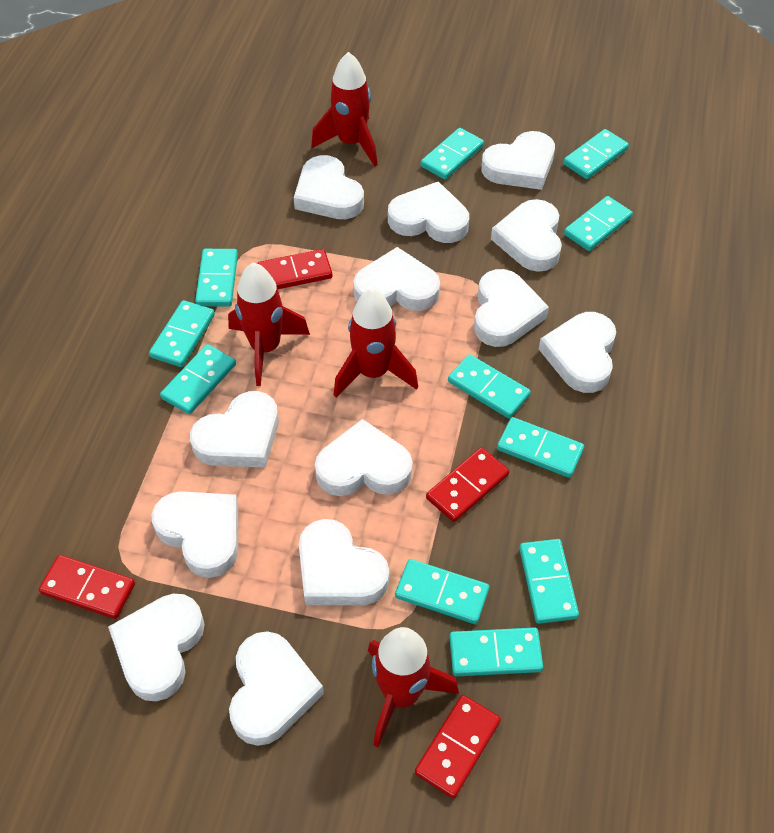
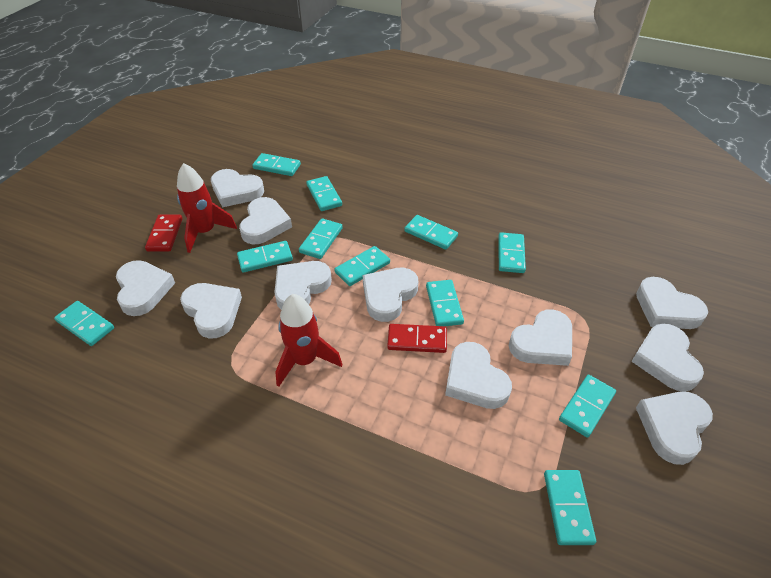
red domino: 4 -> 2
red rocket: 4 -> 2
white heart: 13 -> 11

